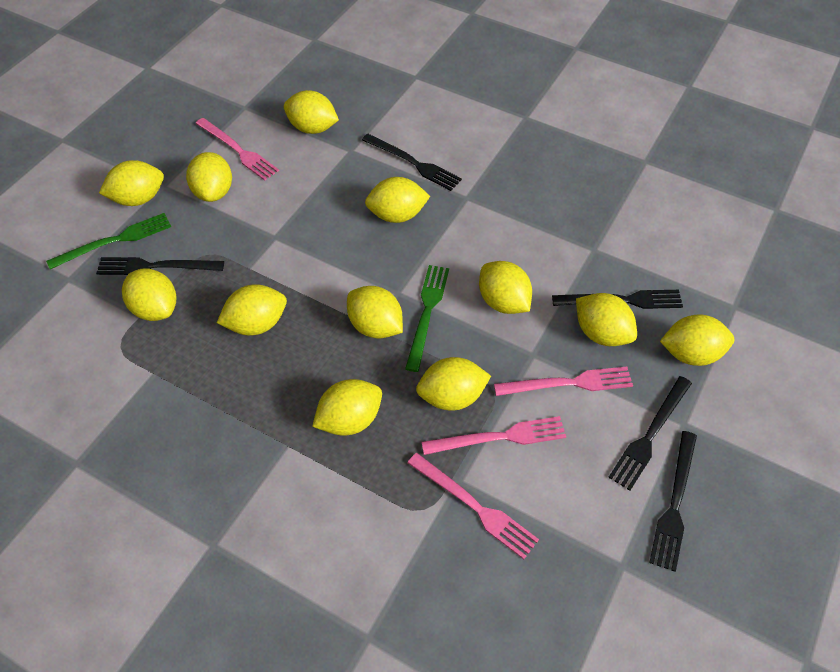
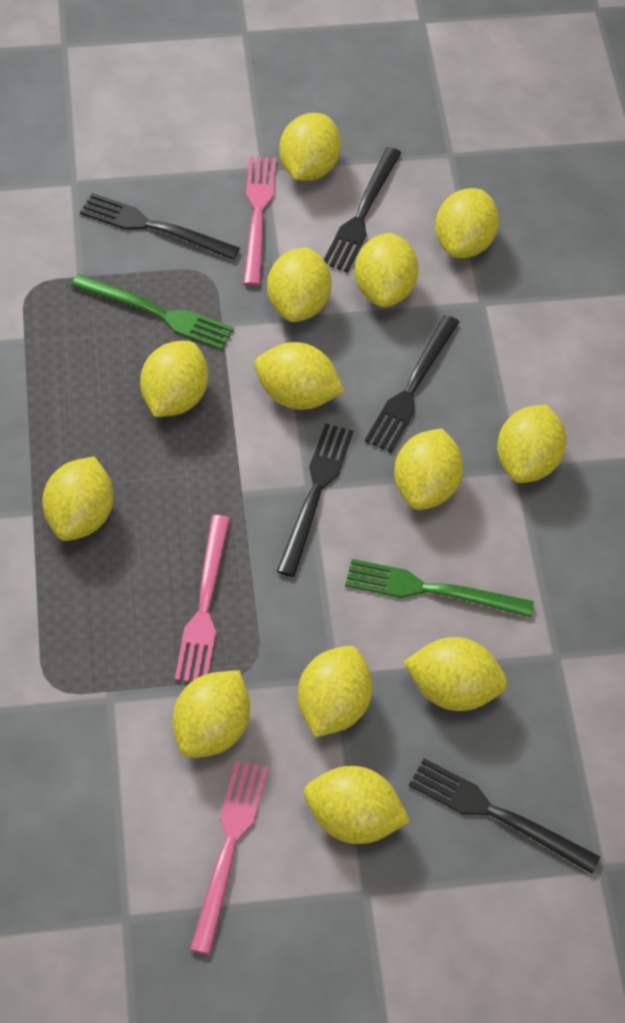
pink fork: 4 -> 3
yellow lemon: 12 -> 13

